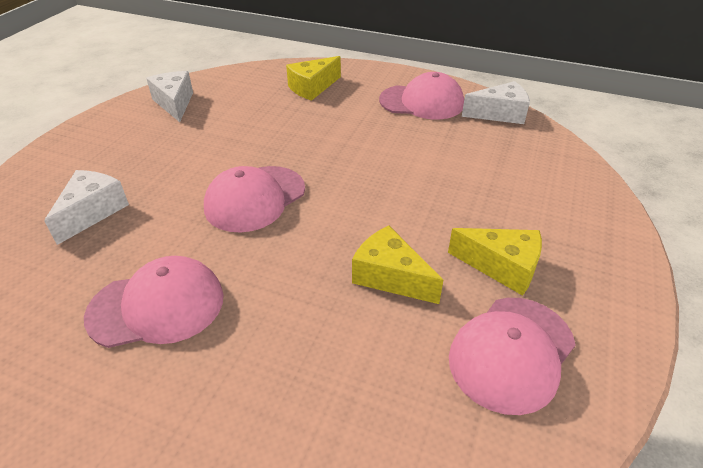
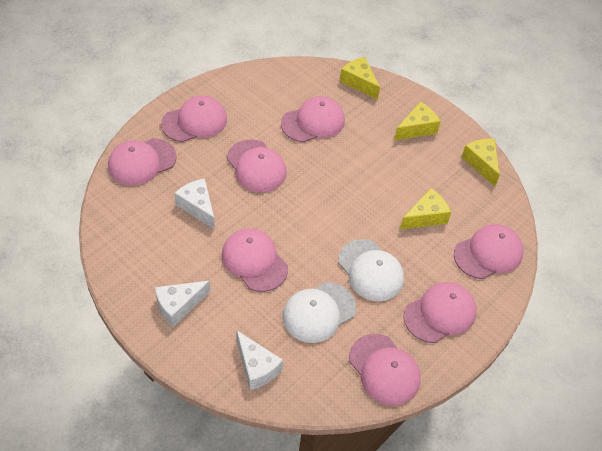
pink cap: 4 -> 8
white cap: 0 -> 2
yellow cheese: 3 -> 4

